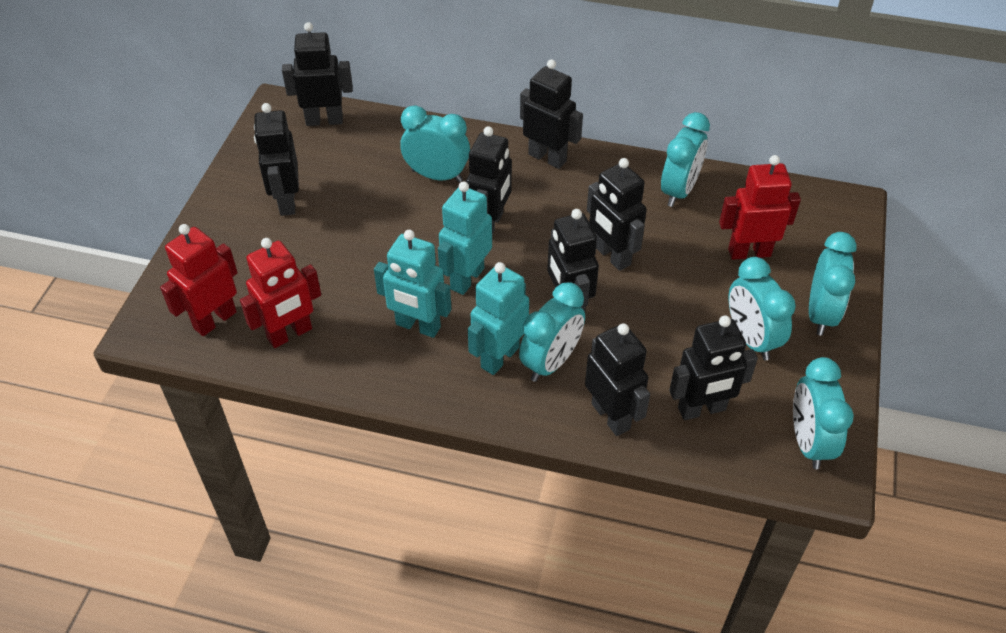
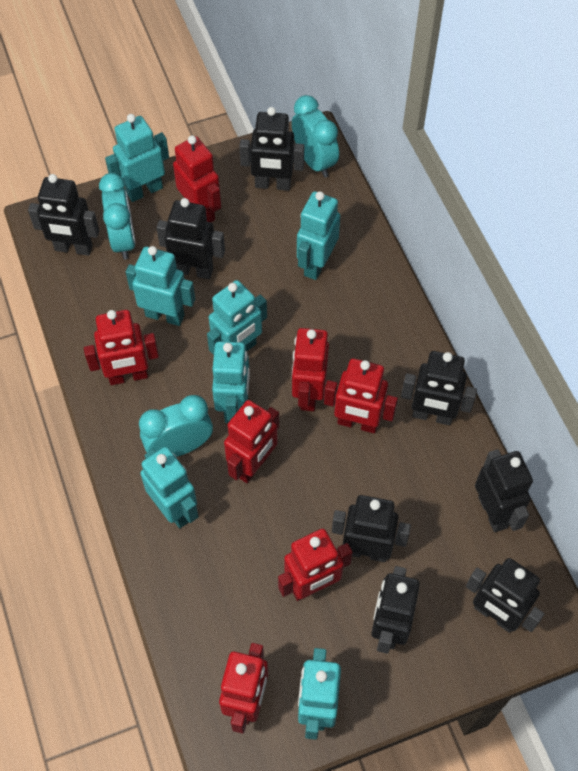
red robot: 3 -> 7
turquoise clock: 6 -> 3
turquoise robot: 3 -> 7

